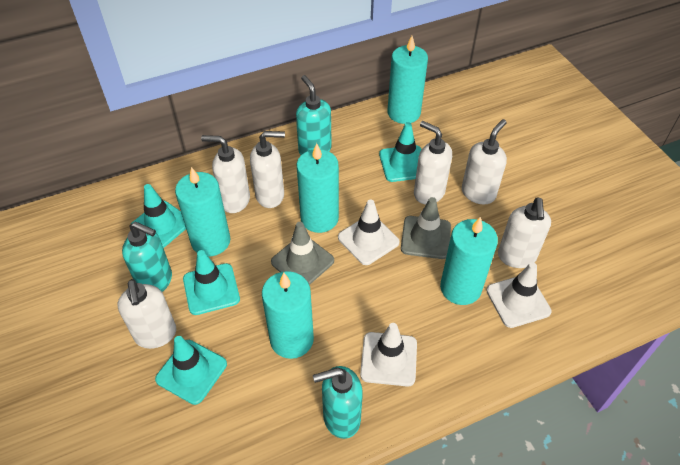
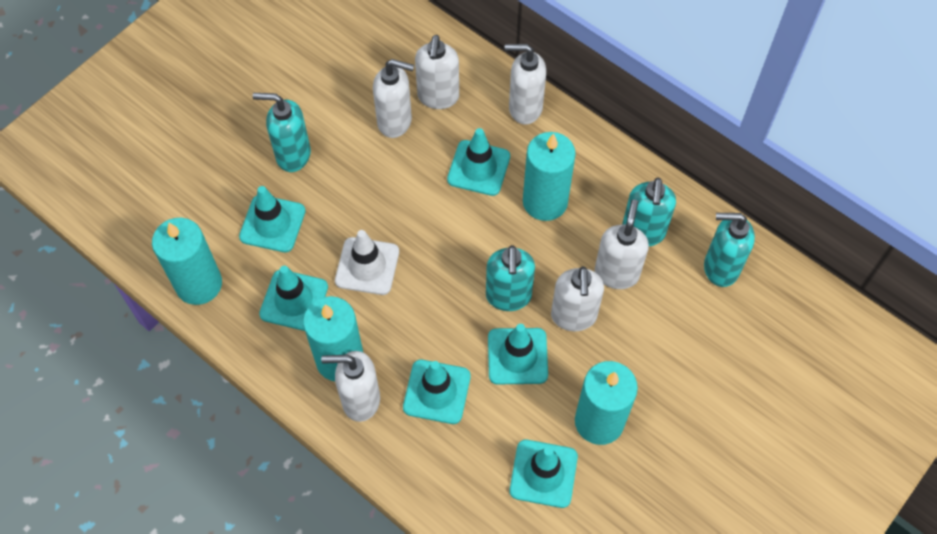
grey traffic cone: 2 -> 0
turquoise candle: 5 -> 4
turquoise soap dispenser: 3 -> 4
turquoise traffic cone: 4 -> 6
white traffic cone: 3 -> 1

